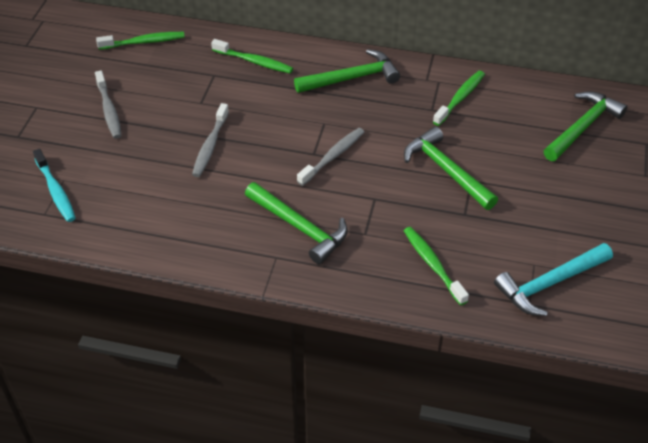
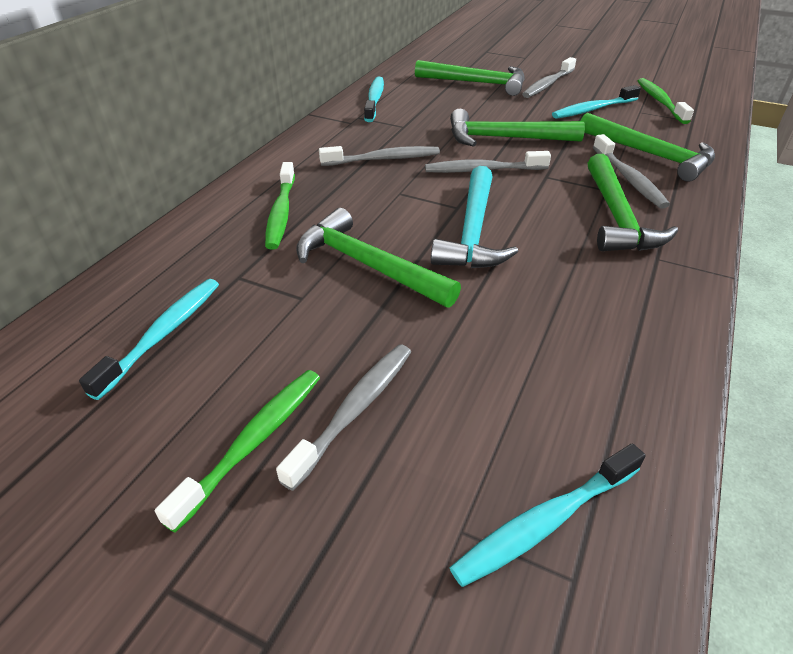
green hammer: 4 -> 5
green toothbrush: 4 -> 3
grey toothbrush: 3 -> 5
turquoise toothbrush: 1 -> 4

